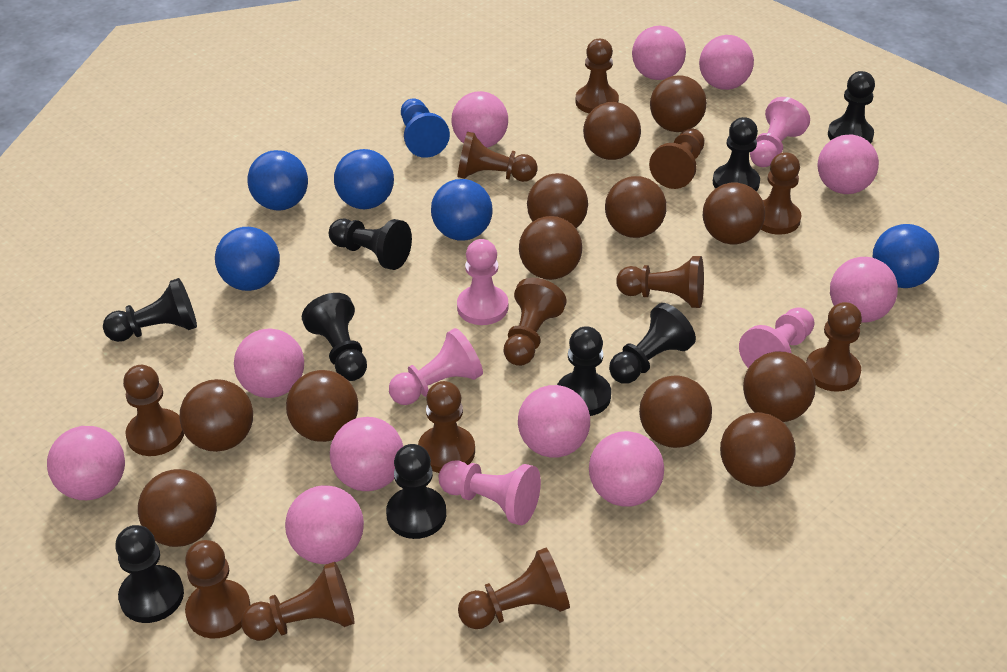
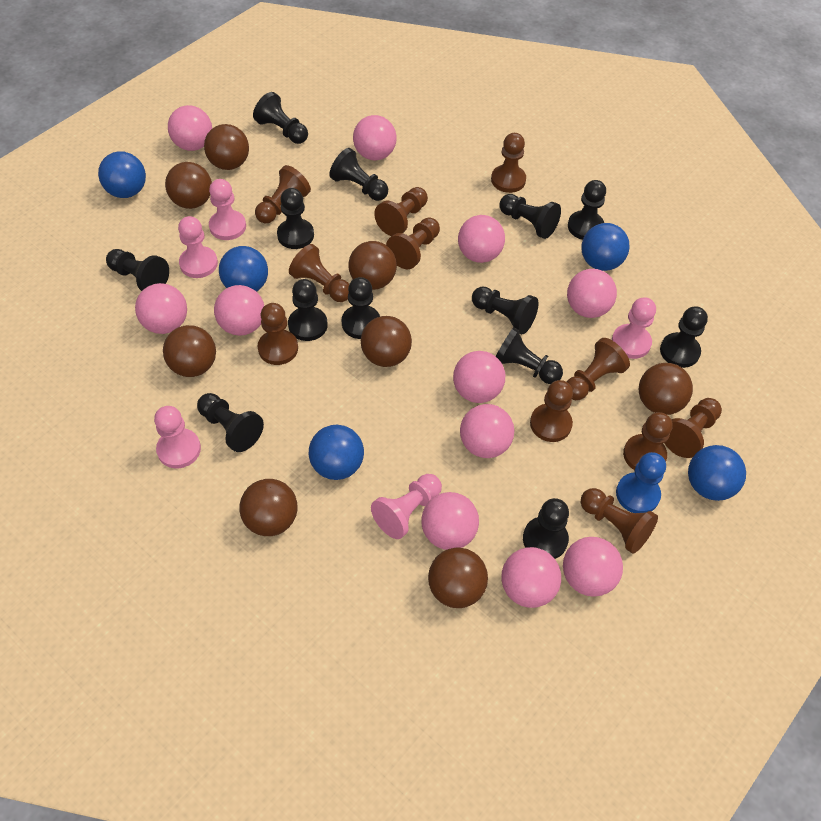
black pawn: 9 -> 13
brown ball: 12 -> 8
brown pawn: 12 -> 11

